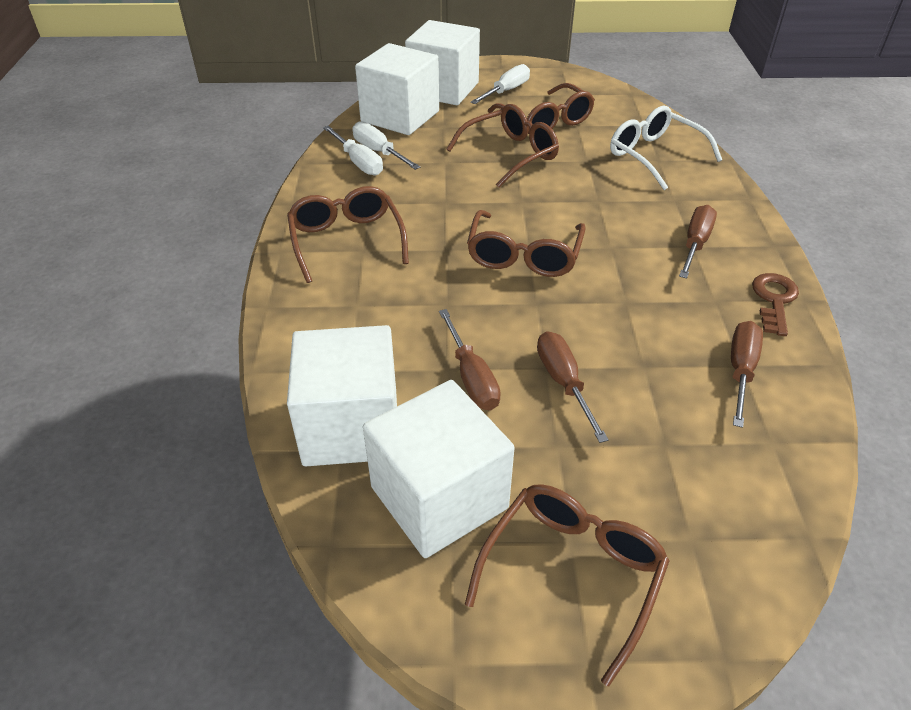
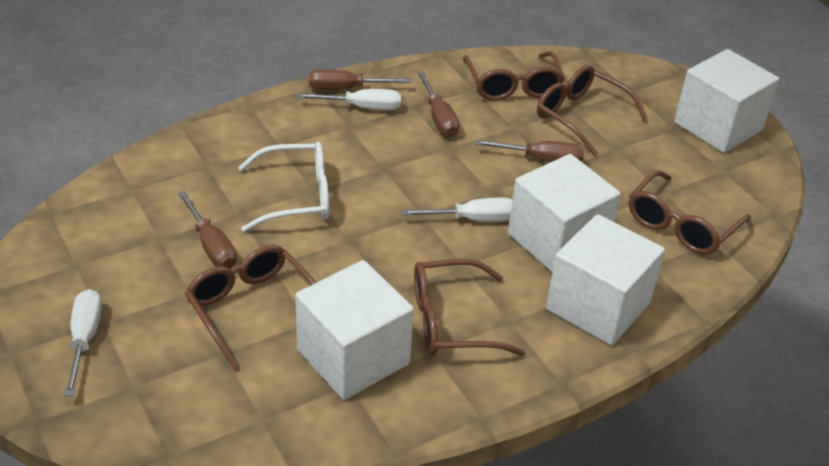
brown key: 1 -> 0

